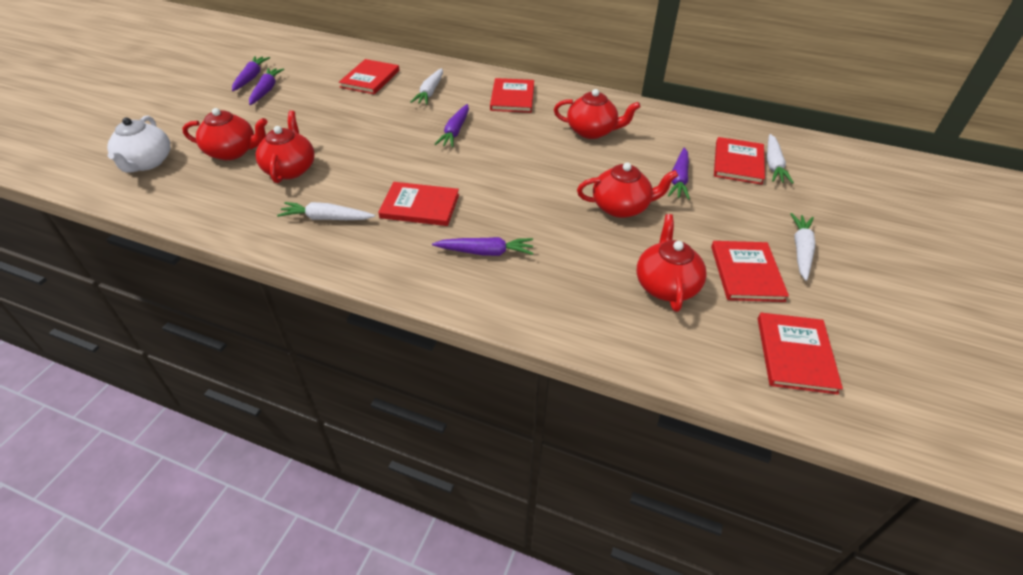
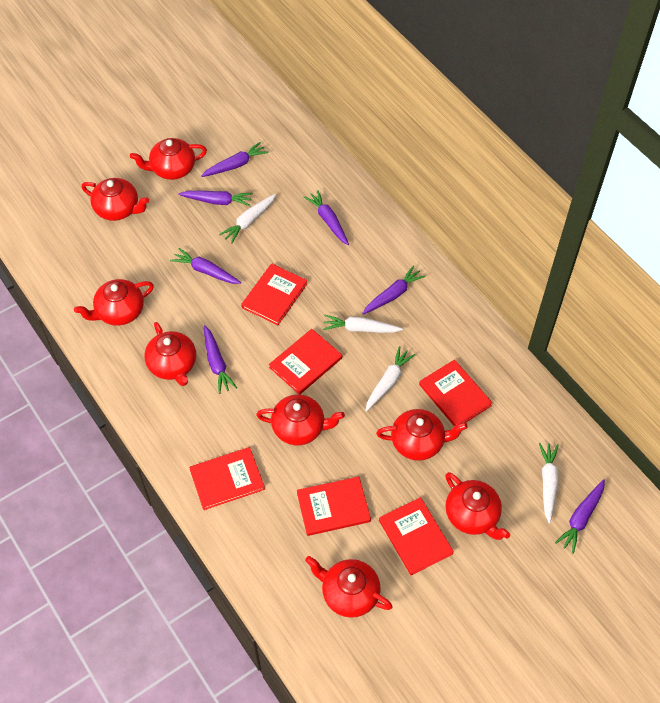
purple carrot: 5 -> 7
red teapot: 5 -> 8
white teapot: 1 -> 0

